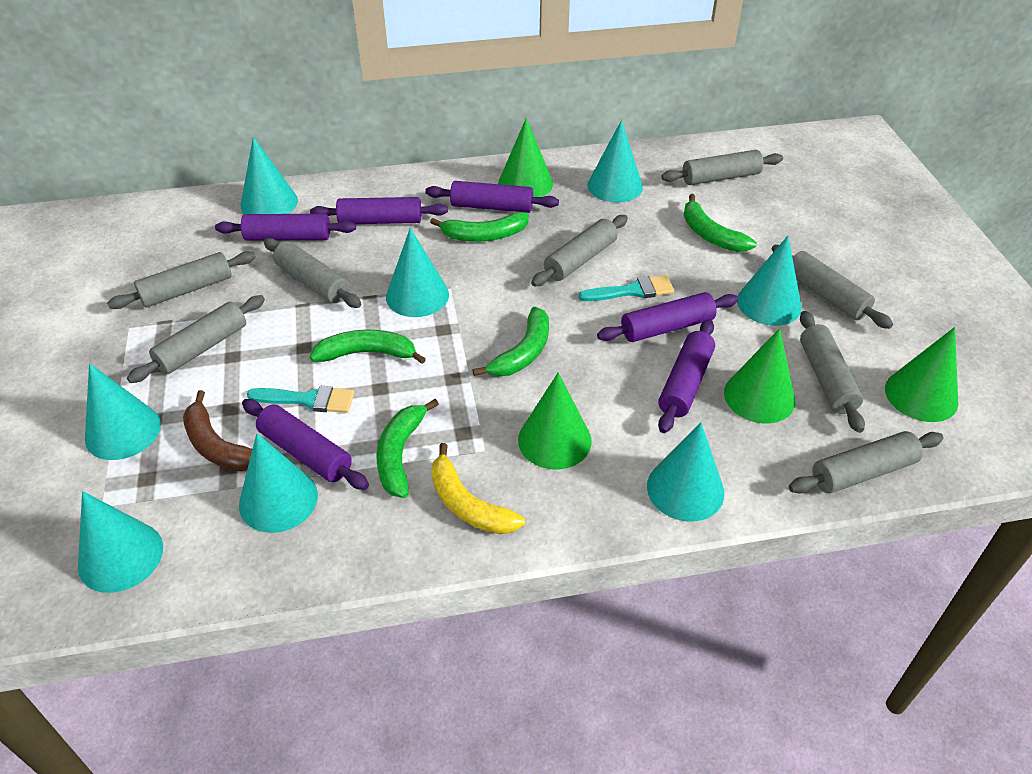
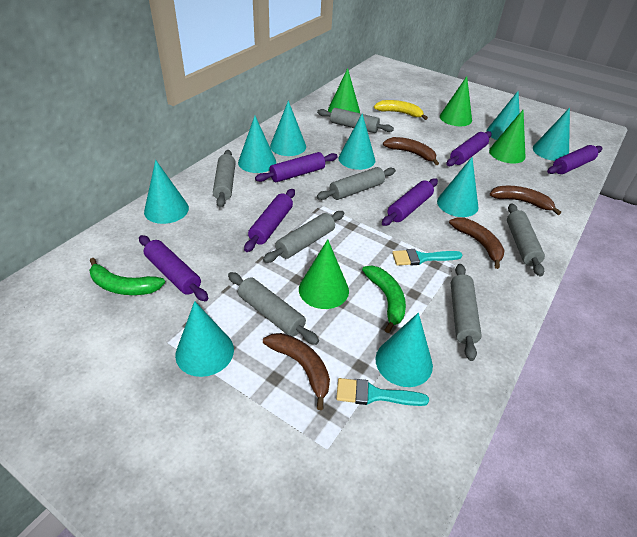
brown banana: 1 -> 4
green banana: 5 -> 2
grey rolling pin: 8 -> 7
turquoise cone: 8 -> 9

